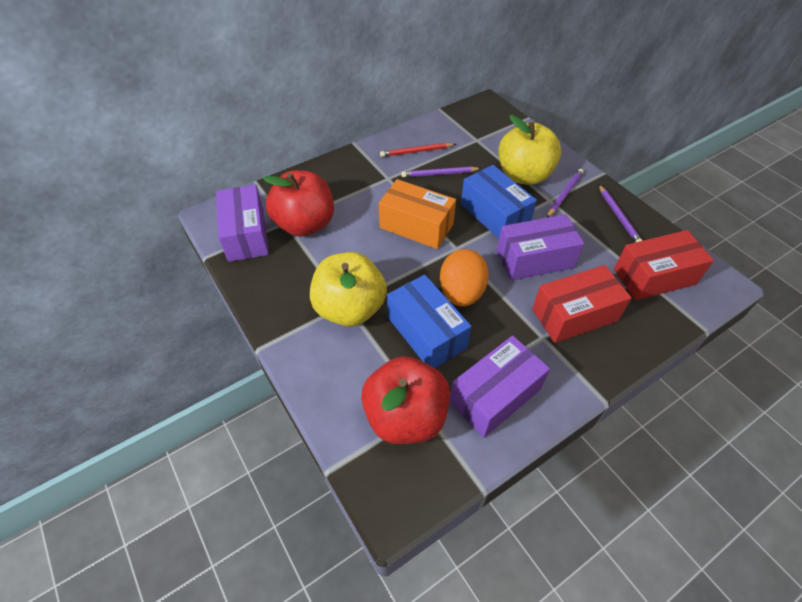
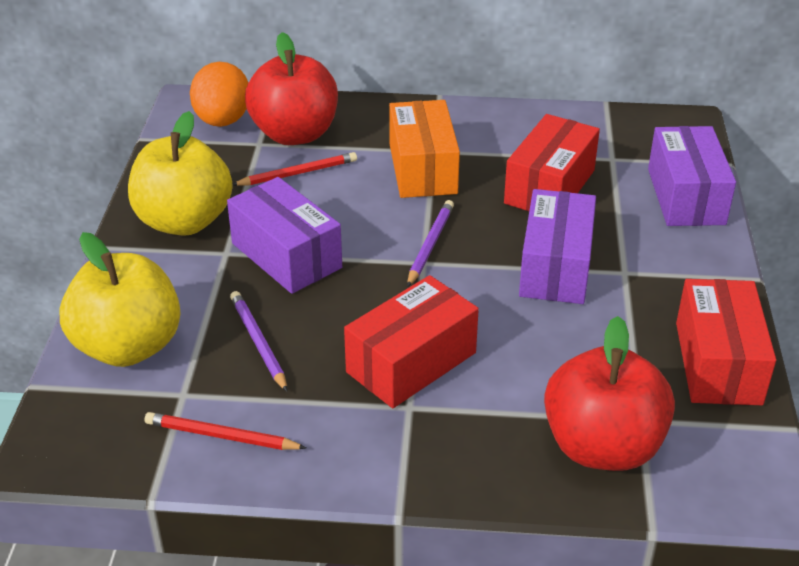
blue box: 2 -> 0
purple pencil: 3 -> 2
red box: 2 -> 3
red pencil: 1 -> 2

